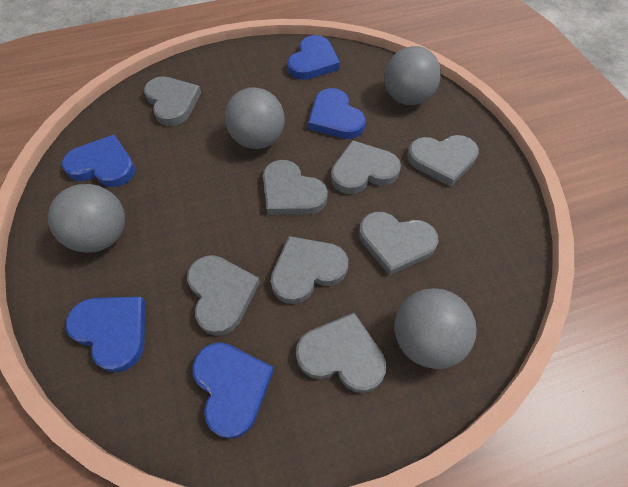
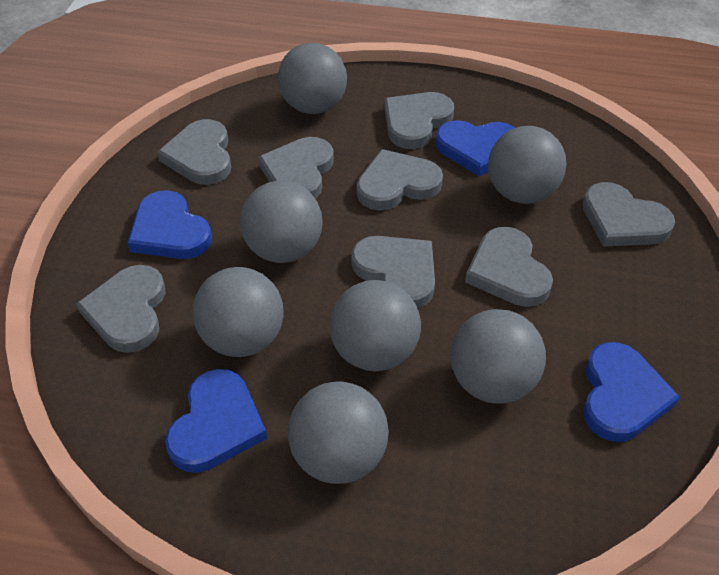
blue heart: 5 -> 4
grey ball: 4 -> 7

